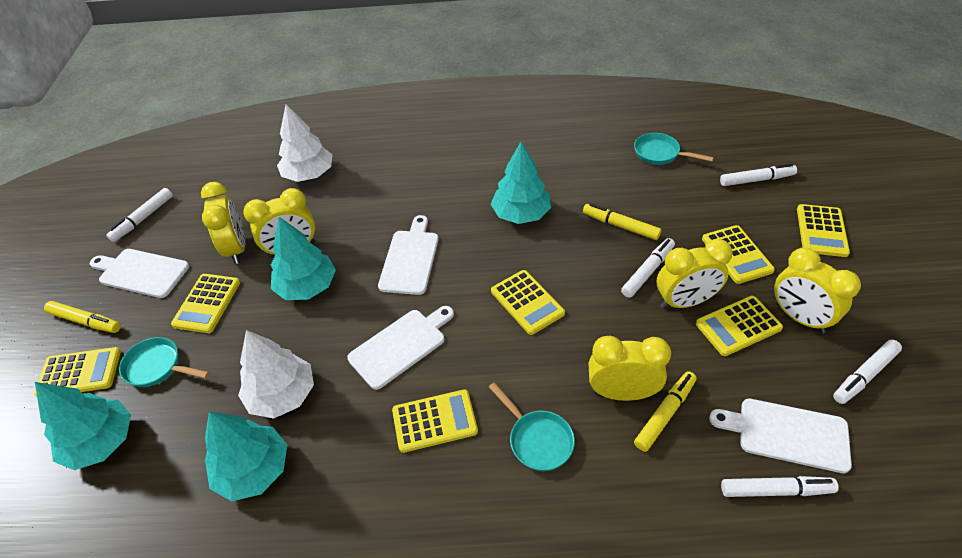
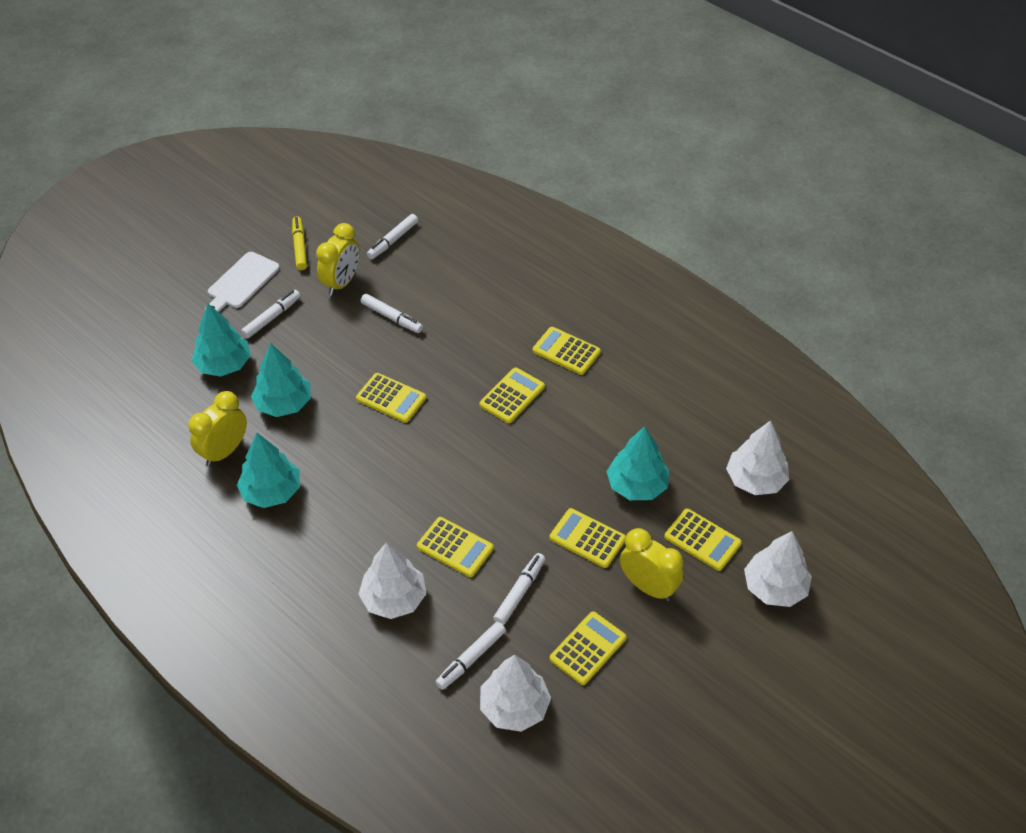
turquoise pan: 3 -> 0
white cutting board: 4 -> 1
white tree: 2 -> 4
yellow clock: 5 -> 3
yellow marker: 3 -> 1

